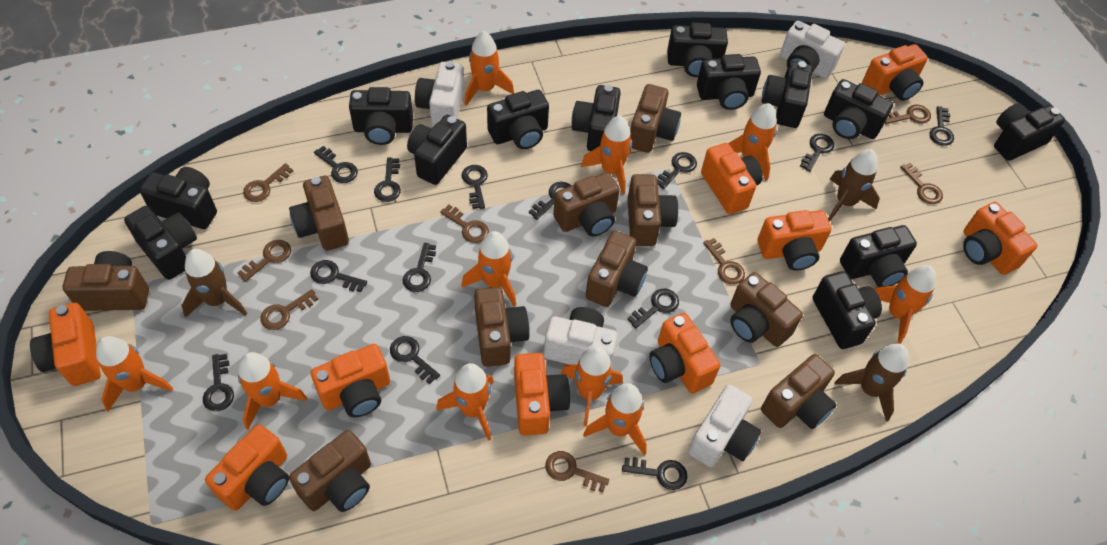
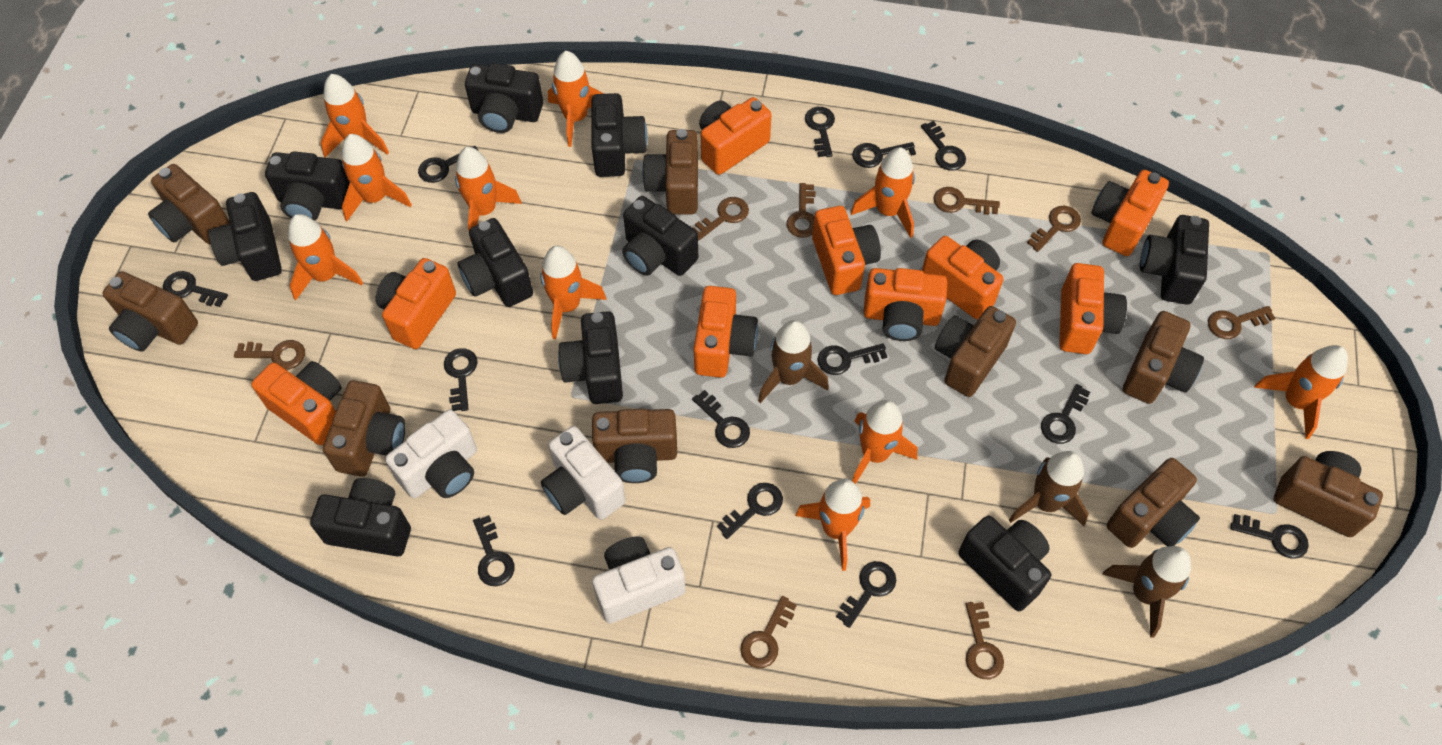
black camera: 13 -> 10
brown camera: 10 -> 9
white camera: 4 -> 3

